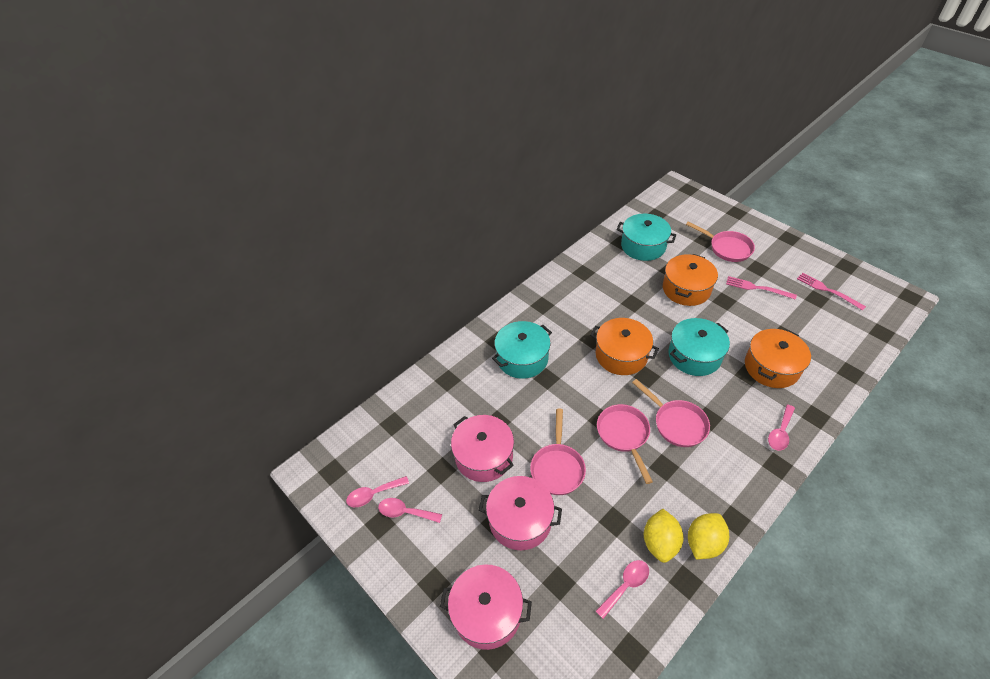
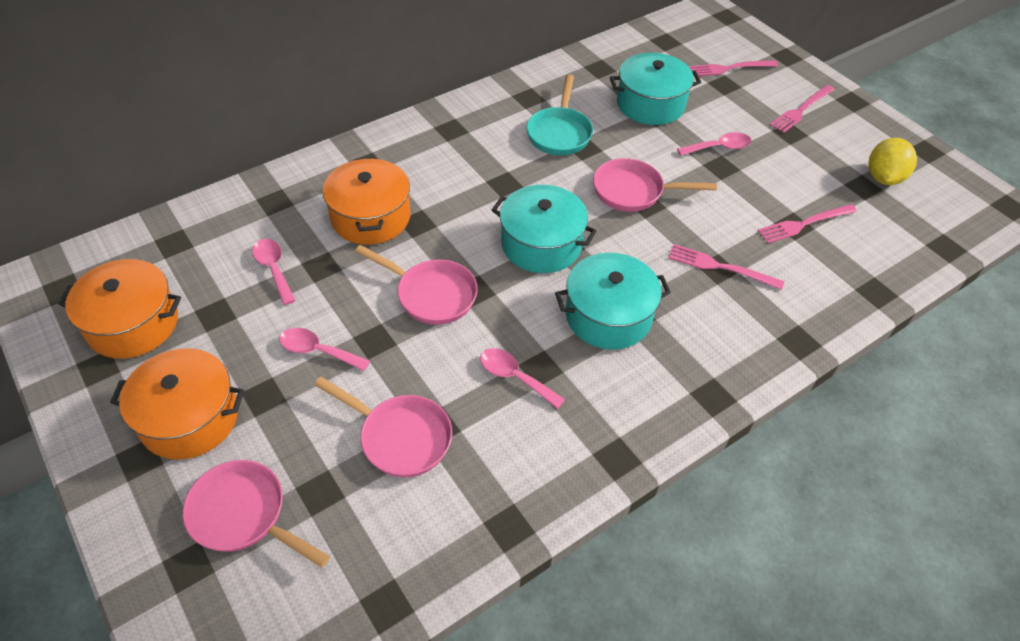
pink fork: 2 -> 4
pink pot: 3 -> 0
turquoise pan: 0 -> 1
yellow lemon: 2 -> 1

